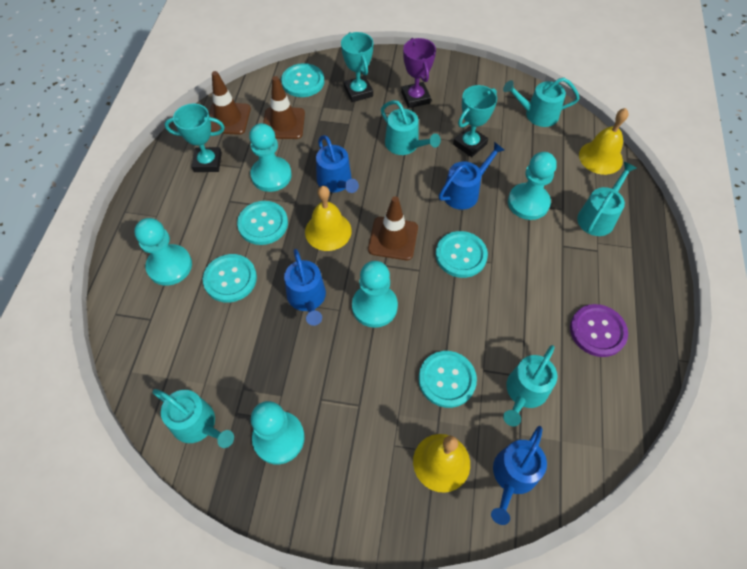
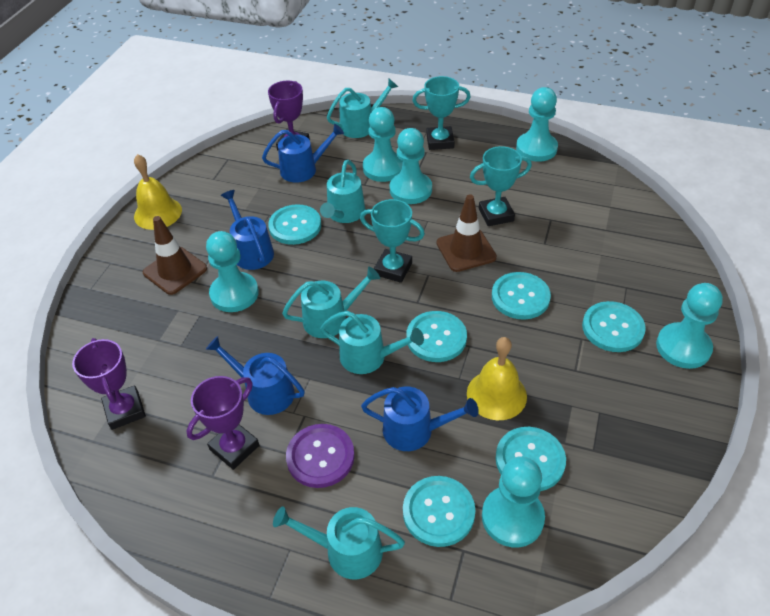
brown traffic cone: 3 -> 2
purple trophy: 1 -> 3
turquoise button: 5 -> 6
turquoise pawn: 5 -> 6
yellow bell: 3 -> 2

